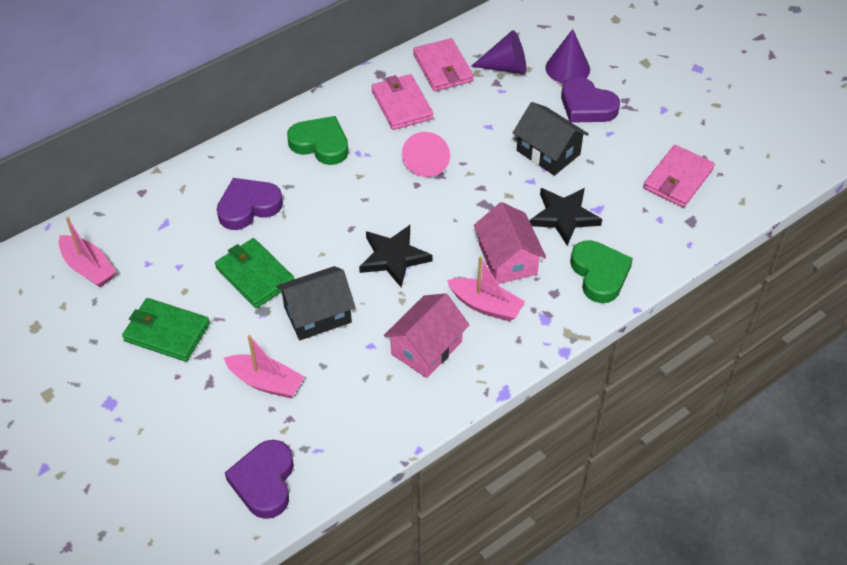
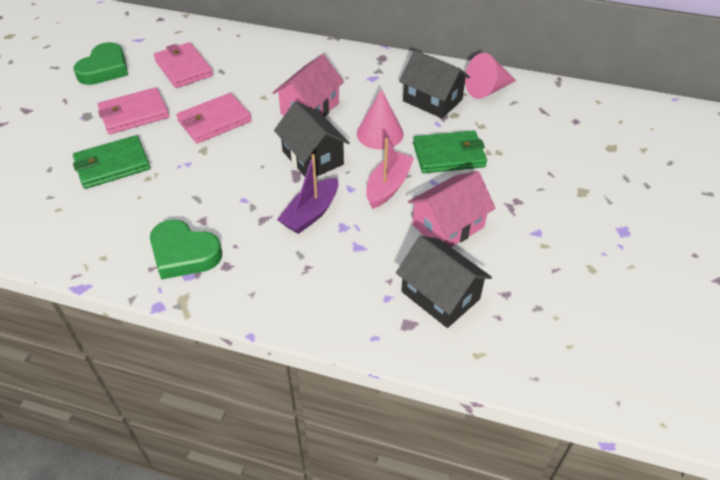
black house: 2 -> 3
black star: 2 -> 0
pink boat: 3 -> 1
pink cone: 1 -> 2
purple boat: 0 -> 1
purple cone: 2 -> 0
purple heart: 3 -> 0

